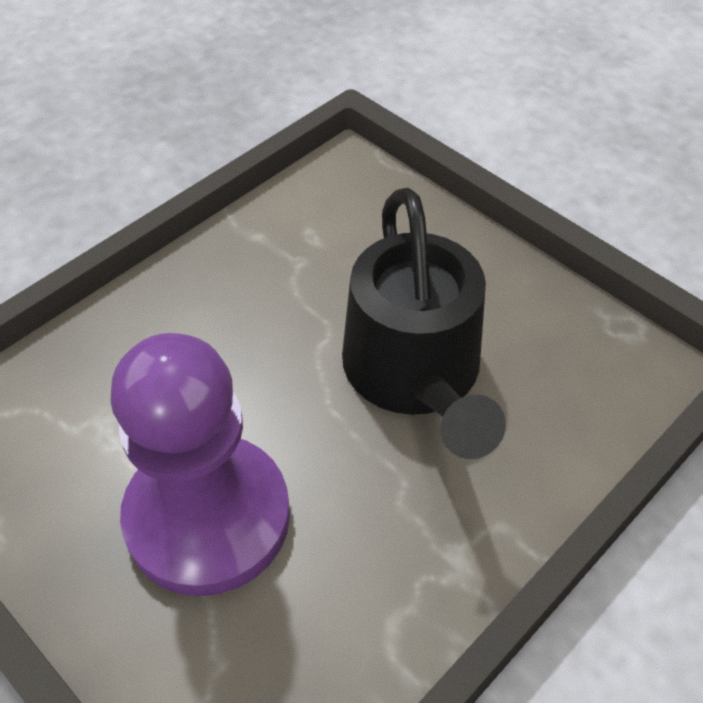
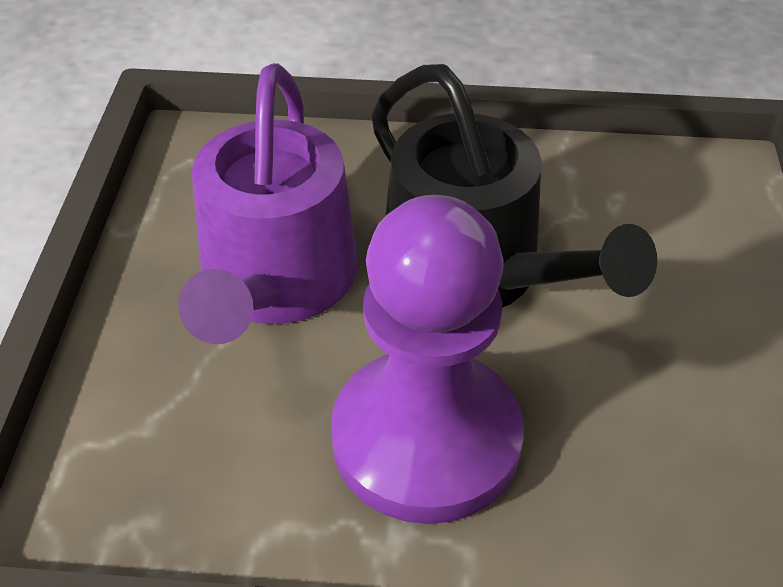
purple watering can: 0 -> 1

